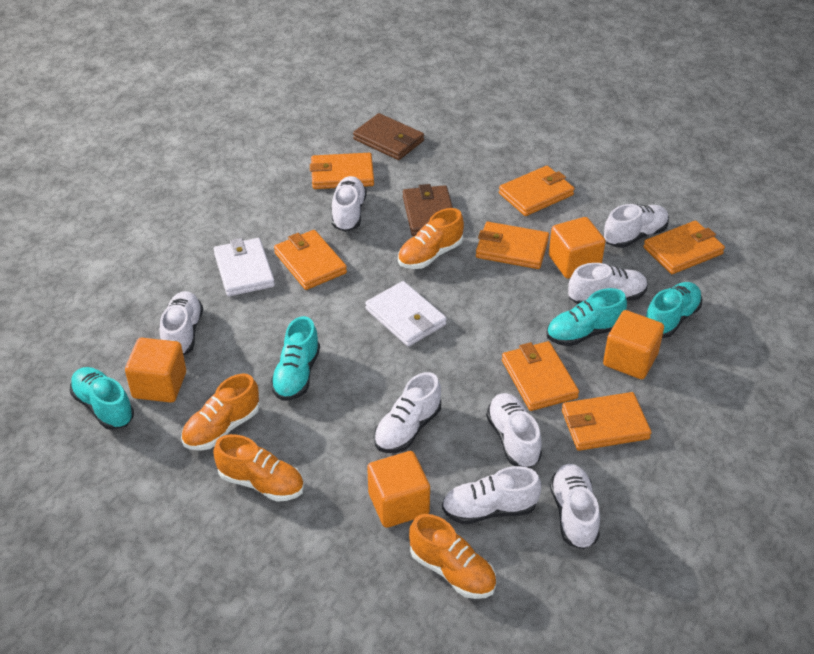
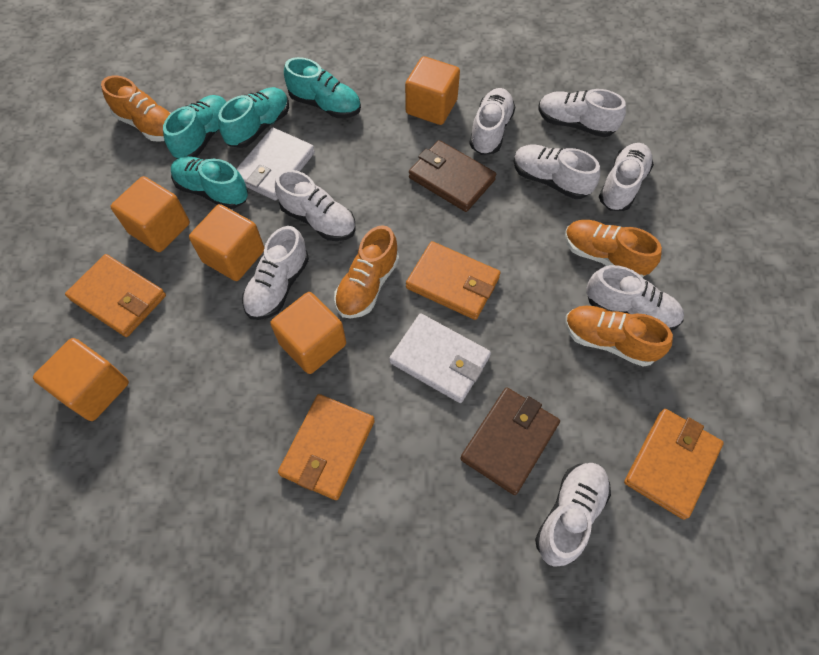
orange cube: 4 -> 5
orange wallet: 7 -> 4

